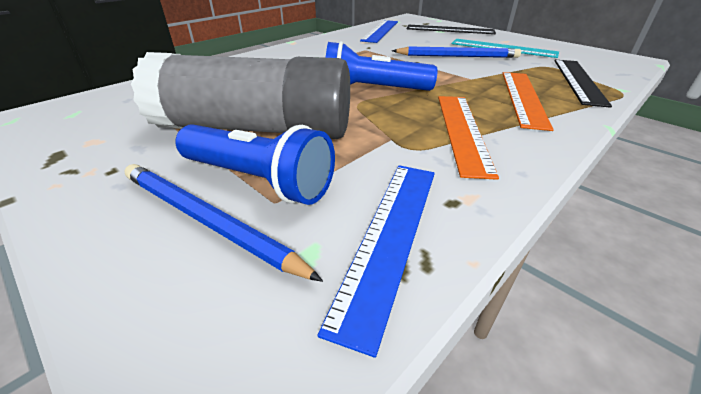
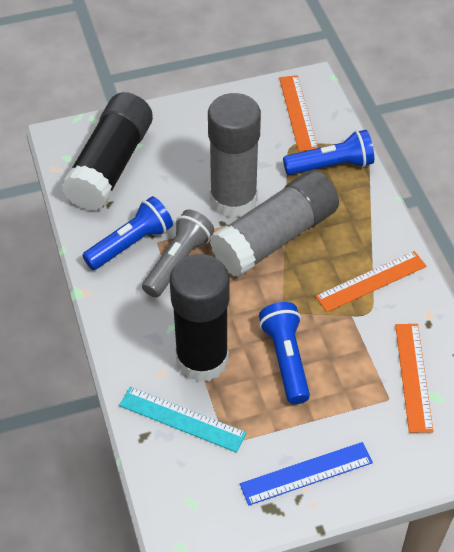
black glue stick: 0 -> 2
black ruler: 2 -> 0
blue flashlight: 2 -> 3
blue pencil: 2 -> 0
blue ruler: 2 -> 1
grey flashlight: 0 -> 1
grey glue stick: 1 -> 2
orange ruler: 2 -> 3

